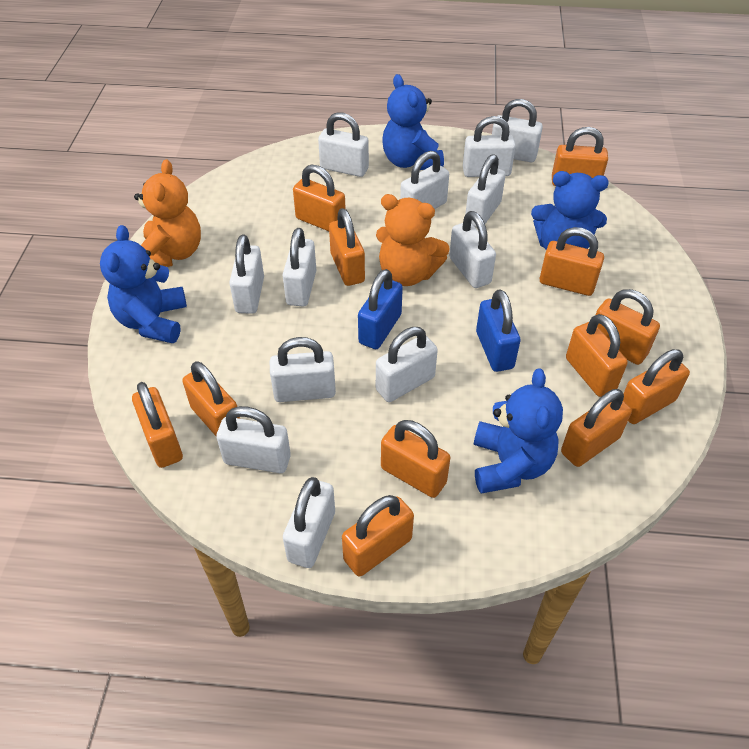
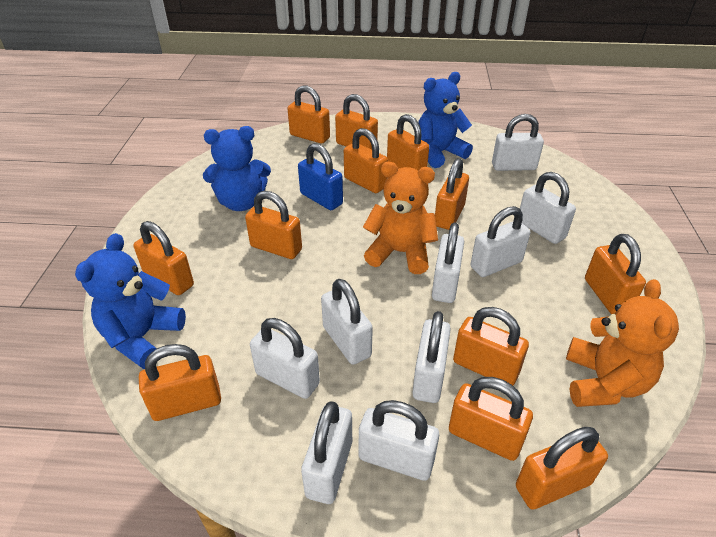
blue padlock: 2 -> 1
blue teddy bear: 4 -> 3
white padlock: 12 -> 9

